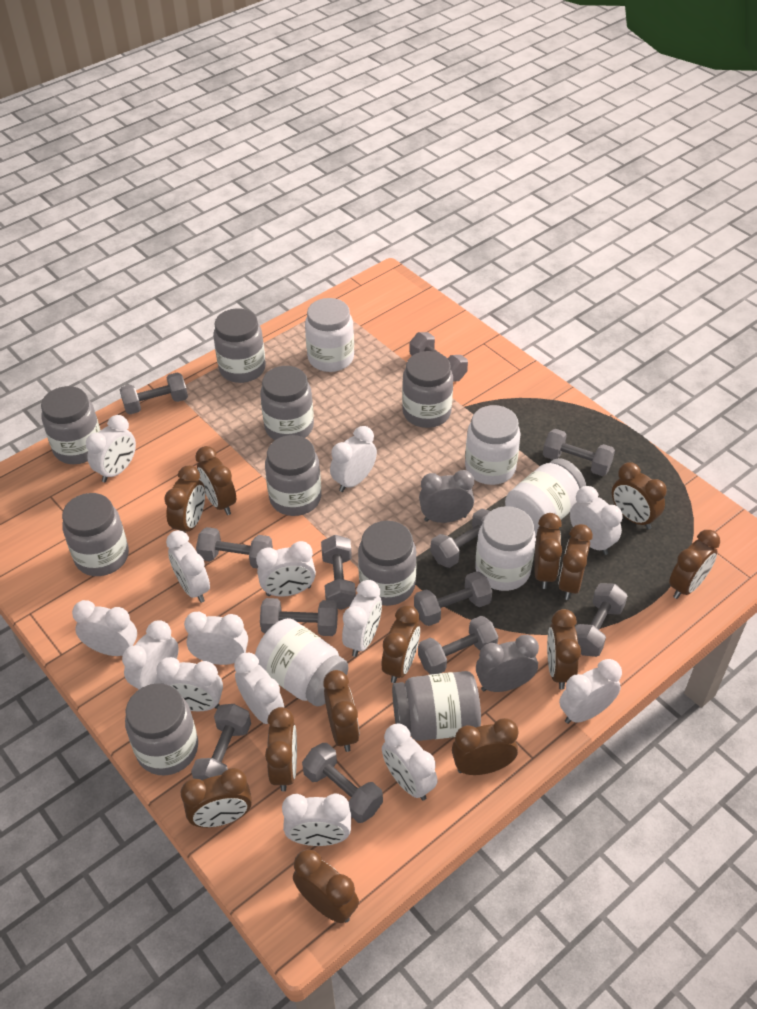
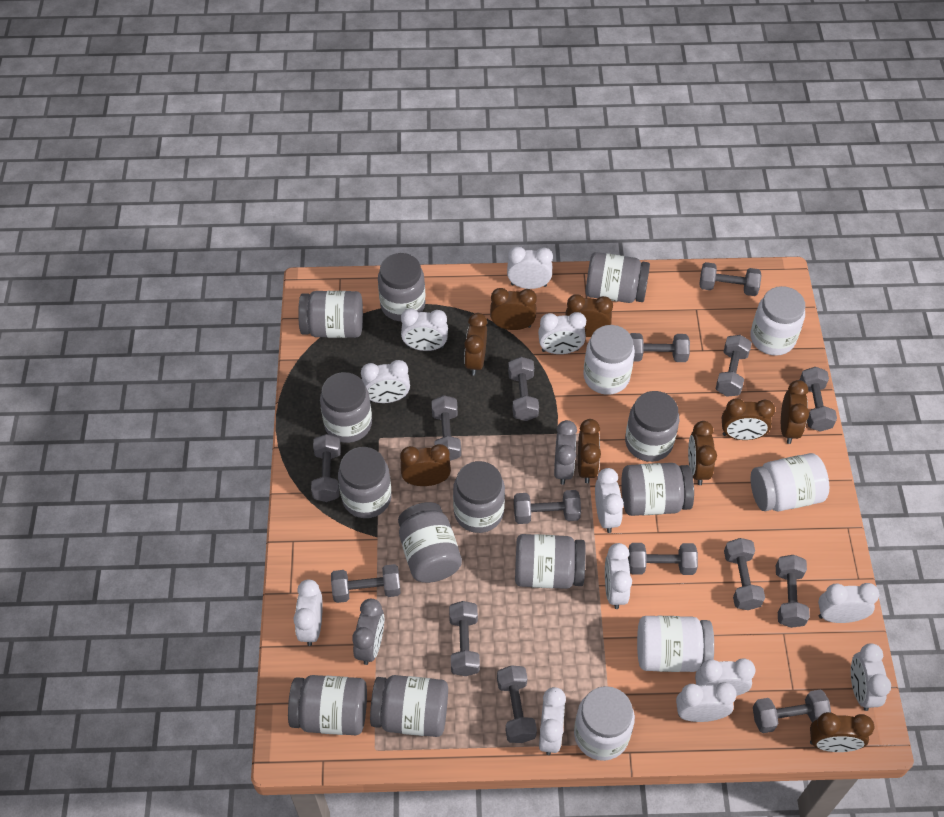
brown clock: 13 -> 9
grey dumbbell: 12 -> 15
grey jar: 9 -> 12
white clock: 14 -> 12

